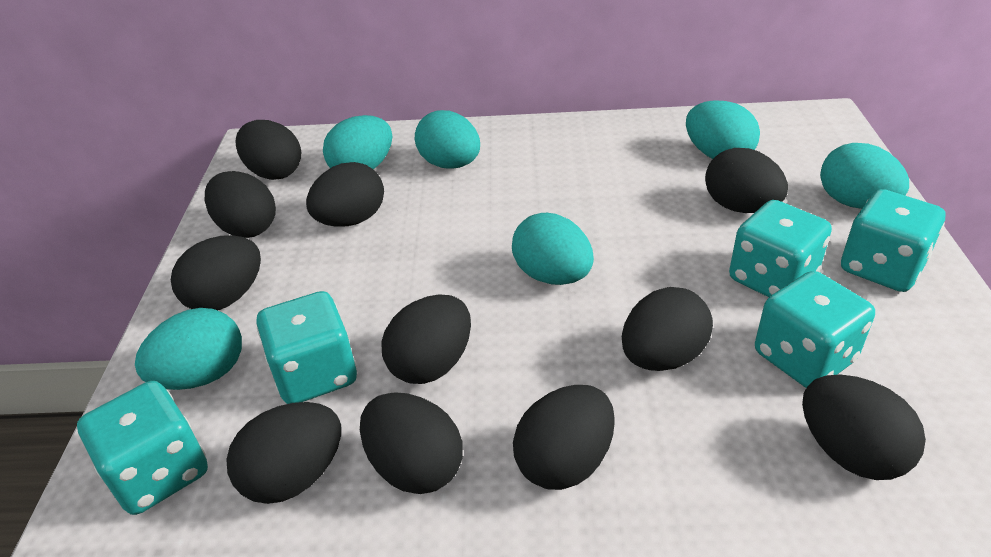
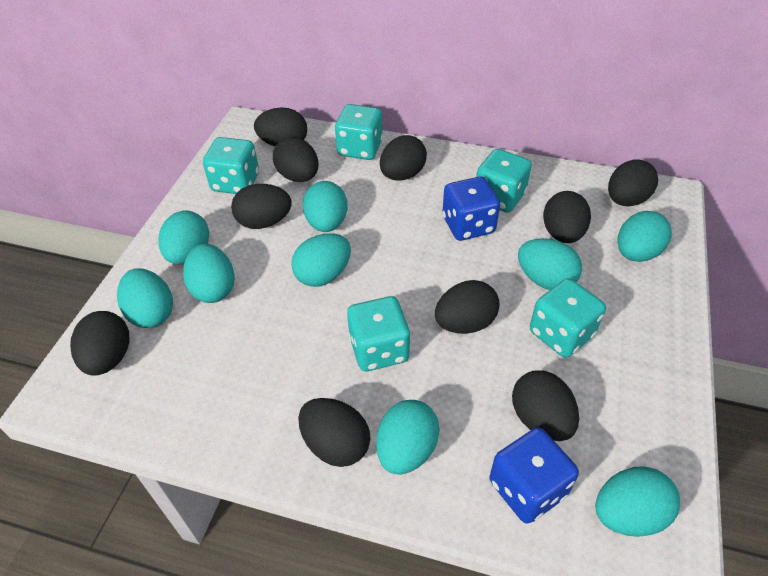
black egg: 11 -> 10
blue dice: 0 -> 2
turquoise egg: 6 -> 9

